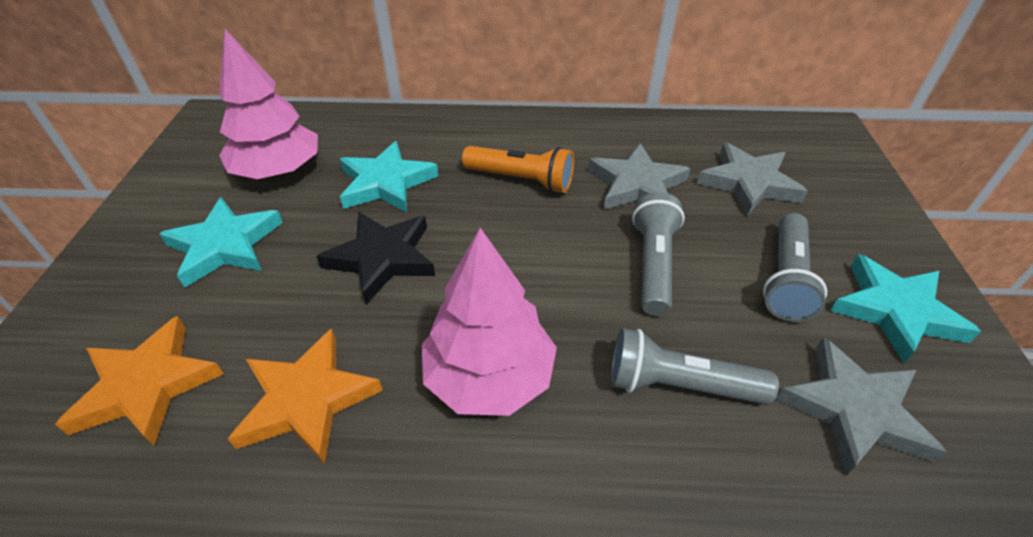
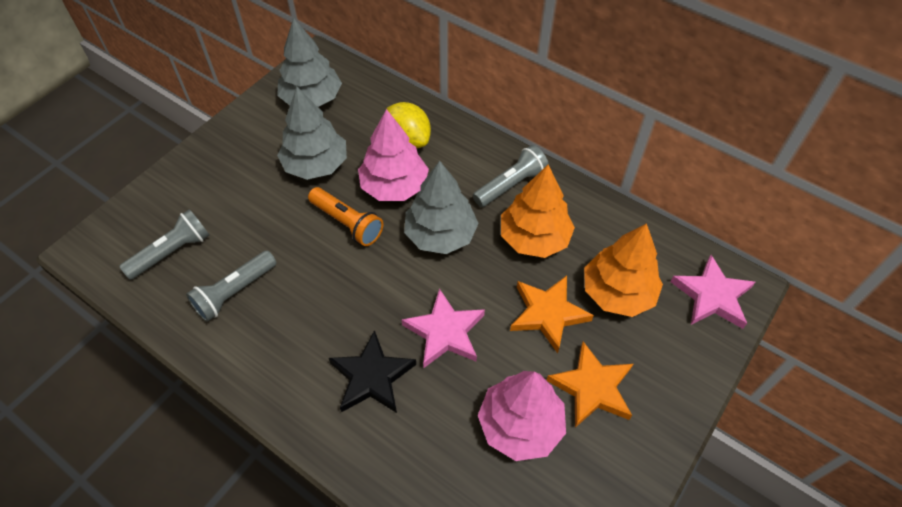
grey star: 3 -> 0
grey tree: 0 -> 3
orange tree: 0 -> 2
pink star: 0 -> 2
turquoise star: 3 -> 0
yellow lemon: 0 -> 1

